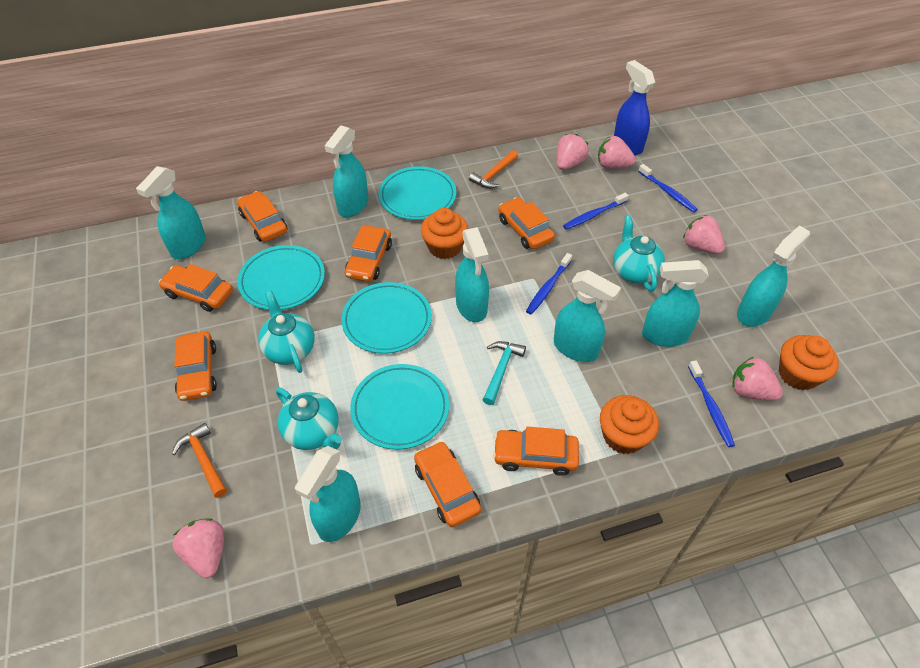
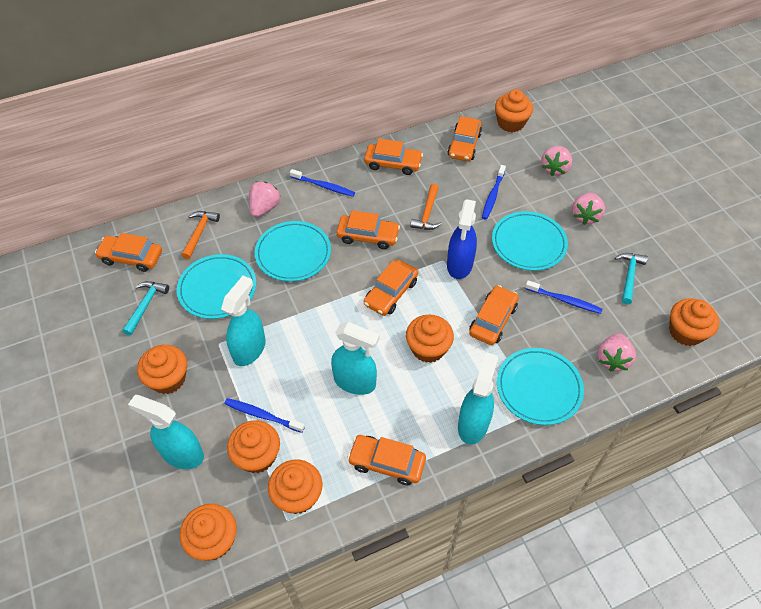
orange cupcake: 3 -> 7
pink strawberry: 5 -> 4
turquoise hammer: 1 -> 2
turquoise spray bottle: 7 -> 4
turquoise teapot: 3 -> 0

